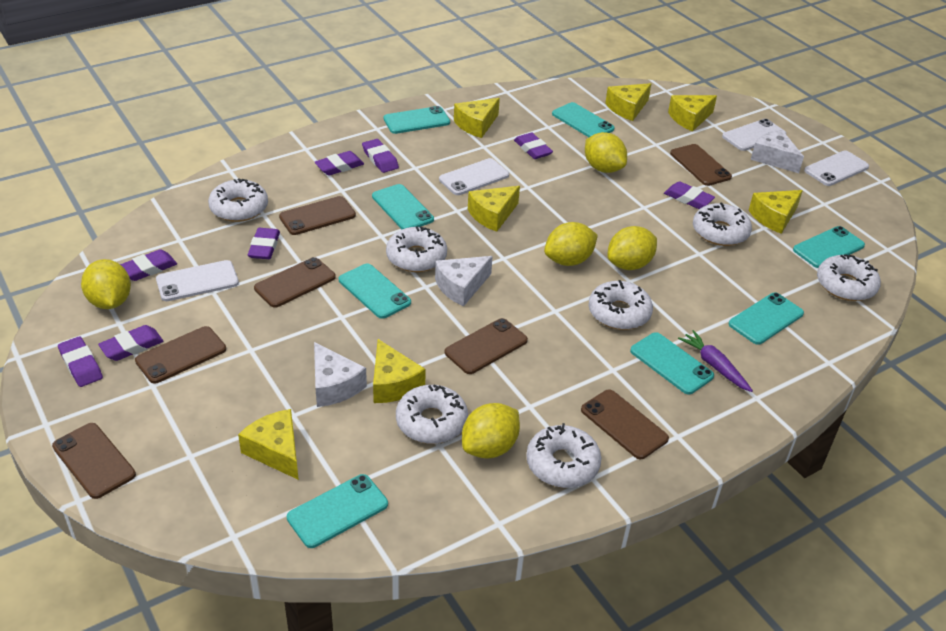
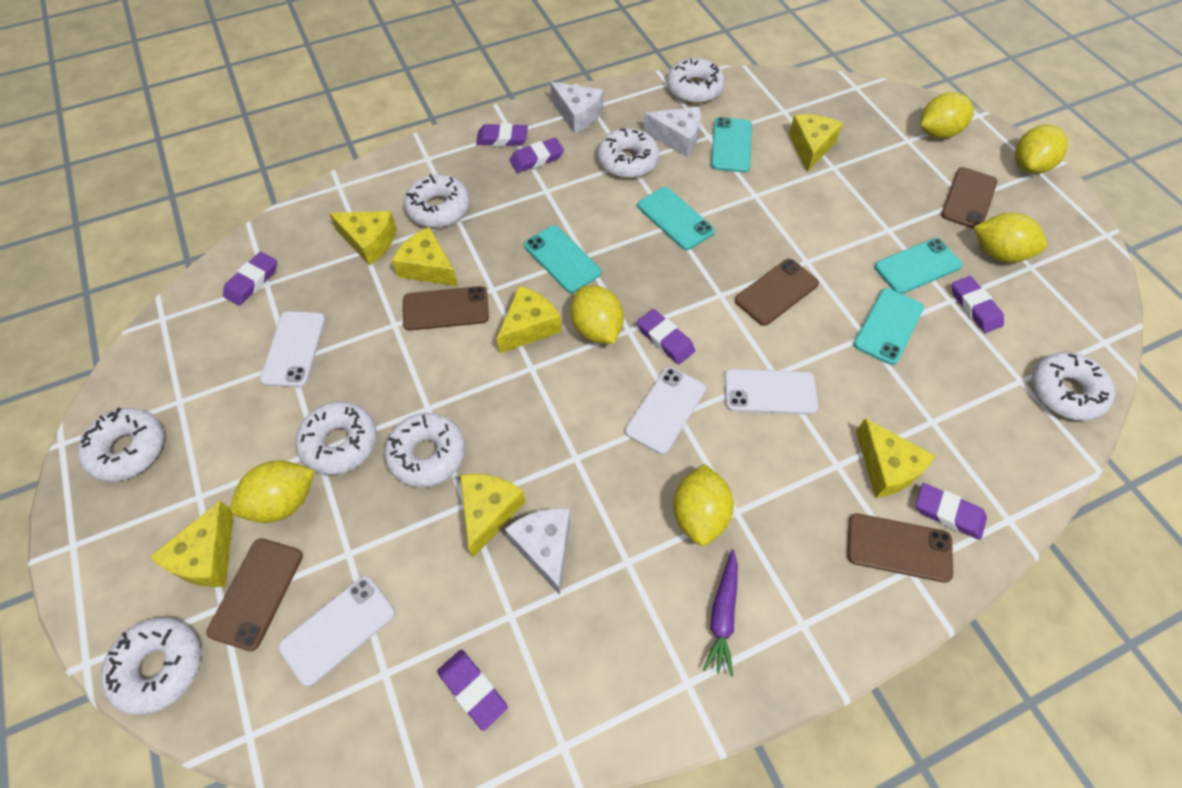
brown phone: 7 -> 5
purple eraser: 8 -> 7
turquoise phone: 8 -> 5
white donut: 7 -> 8
yellow lemon: 5 -> 6

